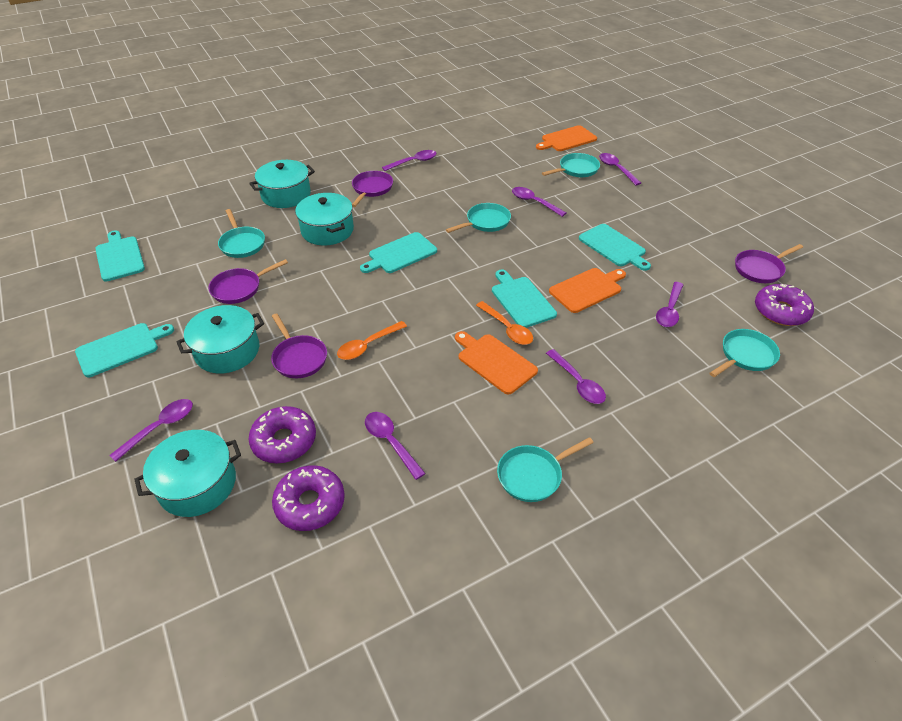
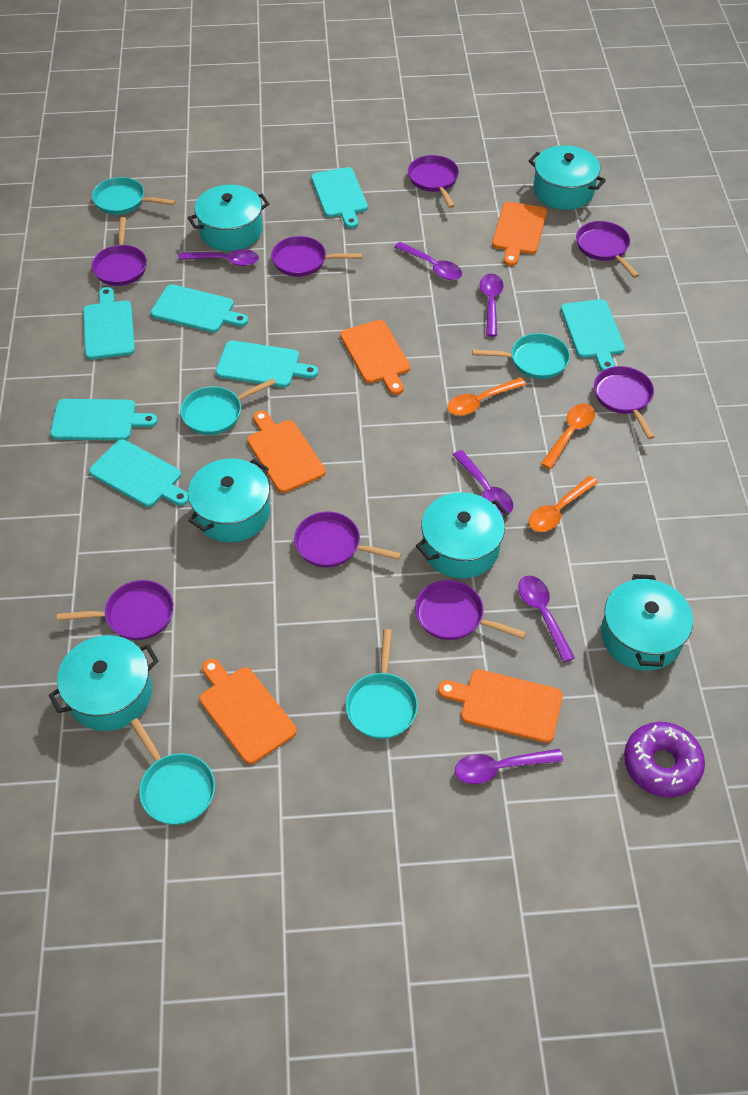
orange cutting board: 3 -> 5
orange spoon: 2 -> 3
purple donut: 3 -> 1
purple pan: 4 -> 8
purple spoon: 7 -> 6
turquoise cutting board: 5 -> 7
turquoise pot: 4 -> 6

